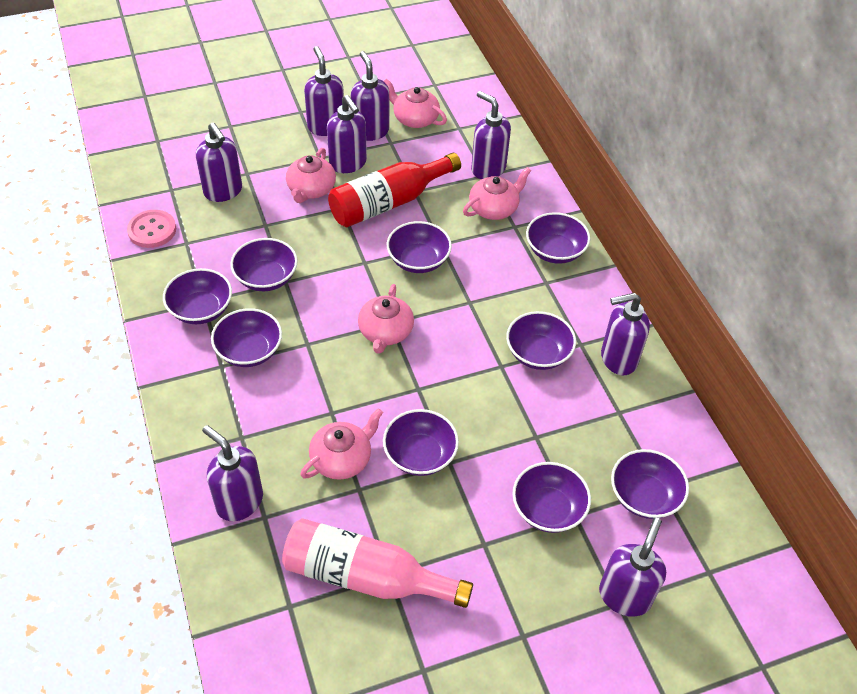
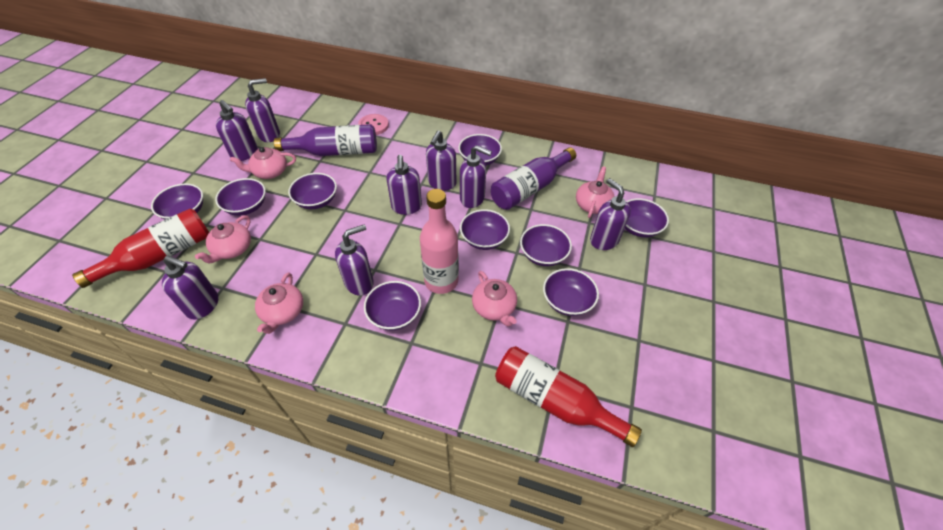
purple bottle: 0 -> 2
red bottle: 1 -> 2

